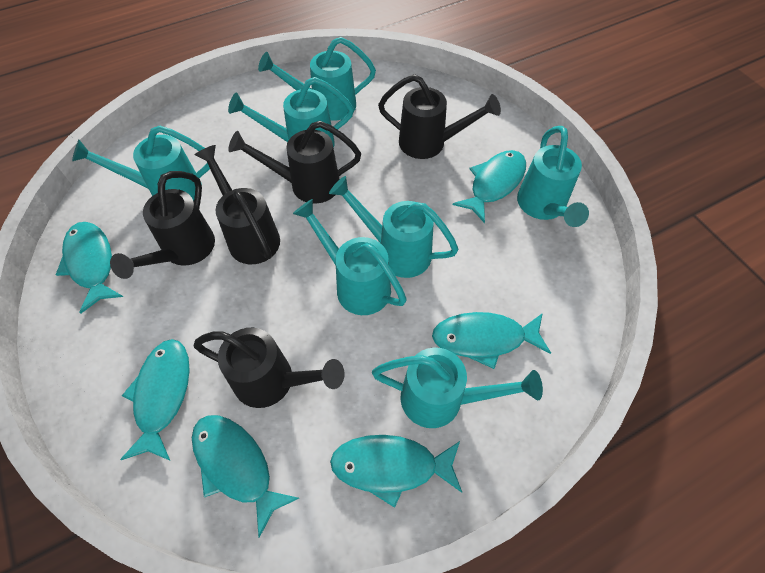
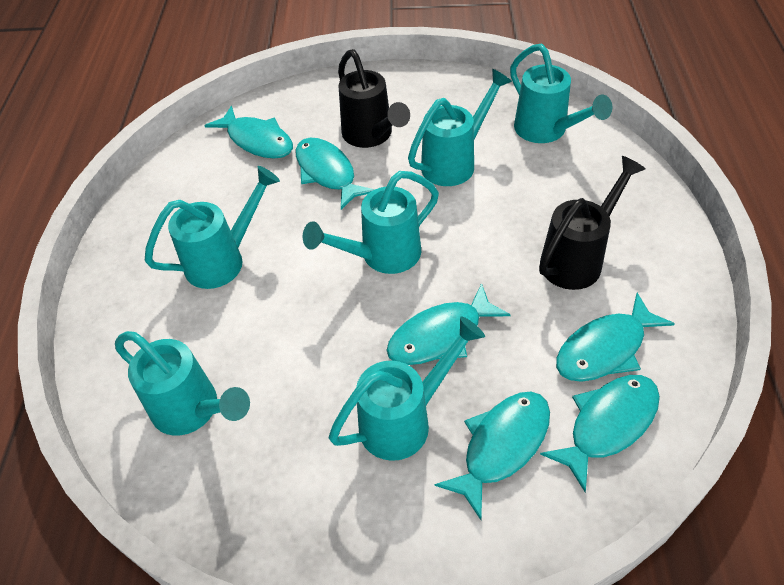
black watering can: 5 -> 2
turquoise watering can: 7 -> 6

